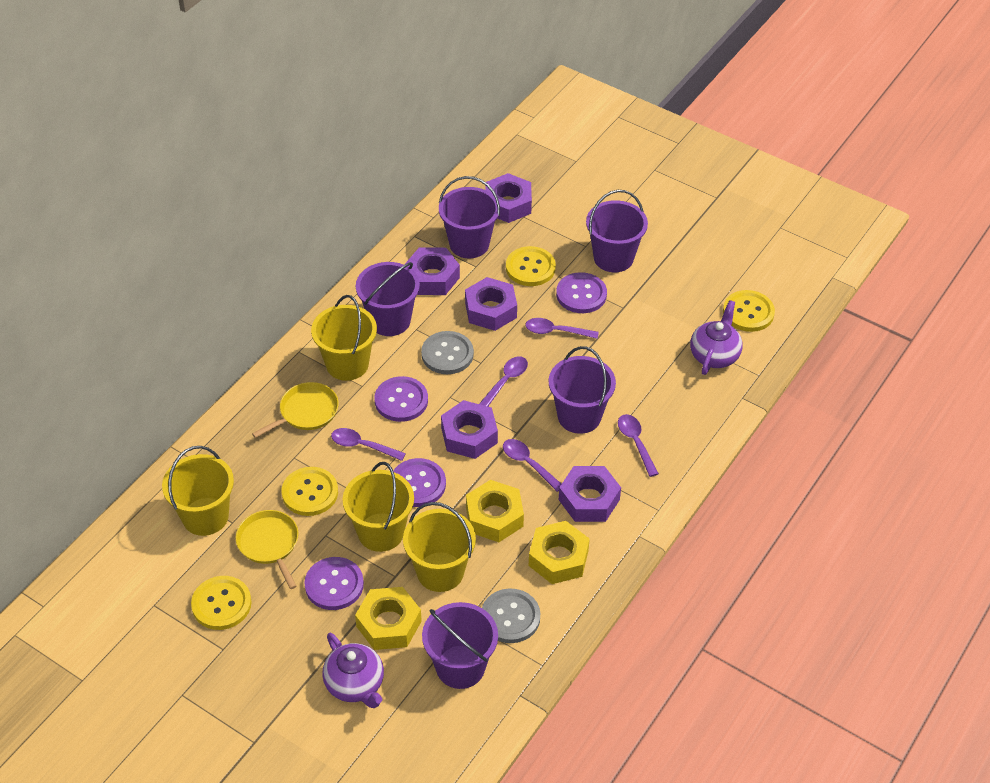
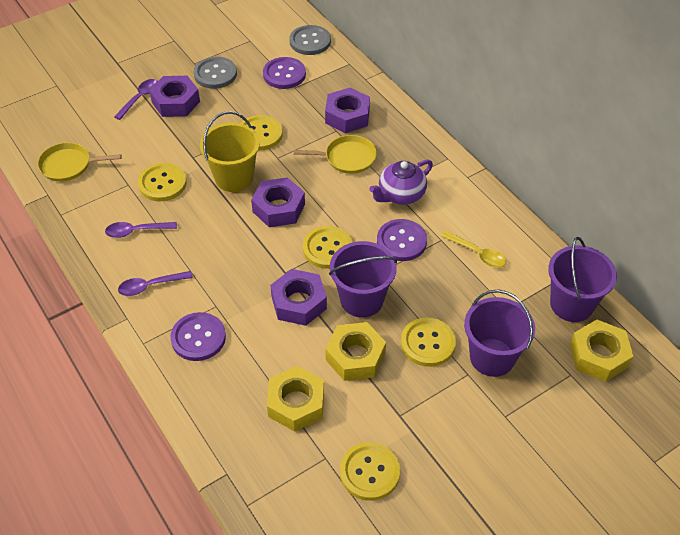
purple bucket: 5 -> 3
purple button: 4 -> 3
purple nut: 5 -> 4
purple spoon: 5 -> 3
purple teapot: 2 -> 1
yellow bucket: 4 -> 1
yellow button: 4 -> 5
yellow spoon: 0 -> 1

